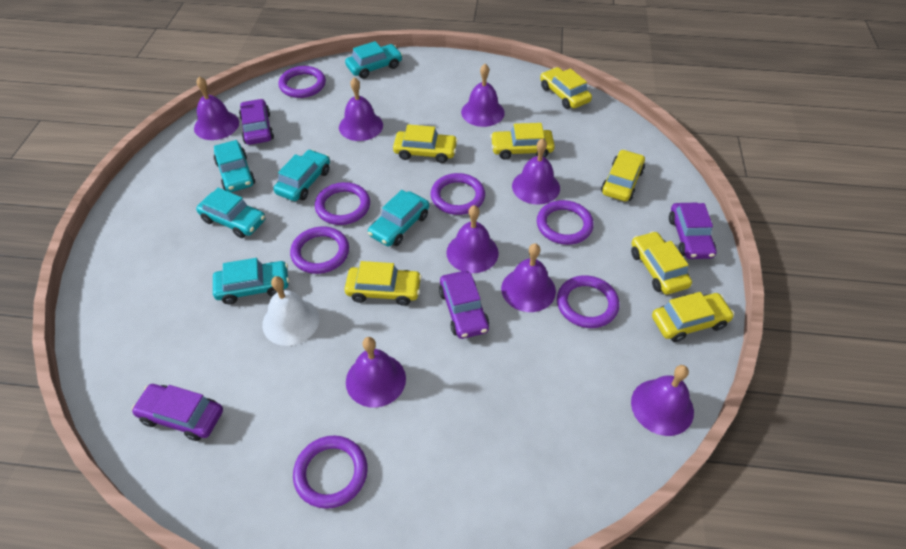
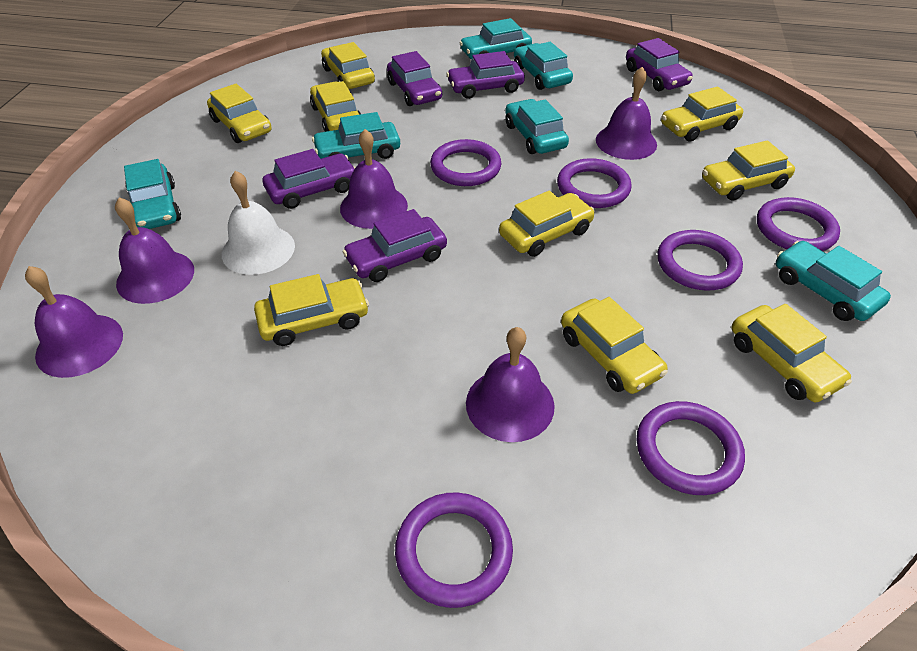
purple bell: 8 -> 5
purple car: 4 -> 5
purple ring: 7 -> 6
yellow car: 7 -> 9

